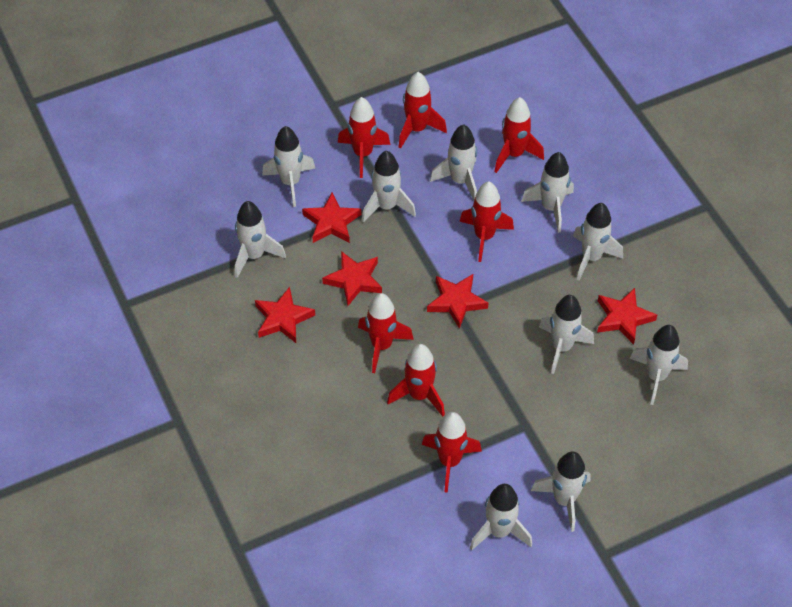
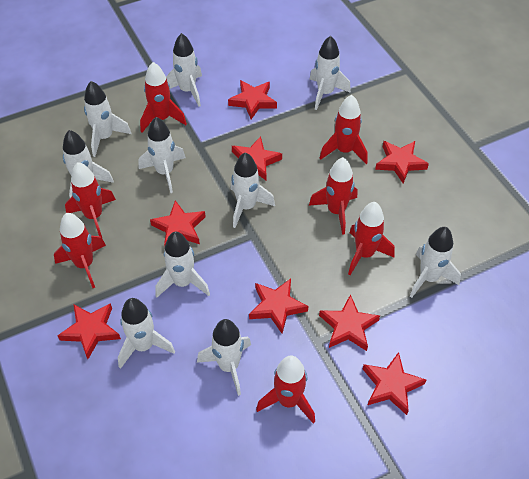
red star: 5 -> 8

